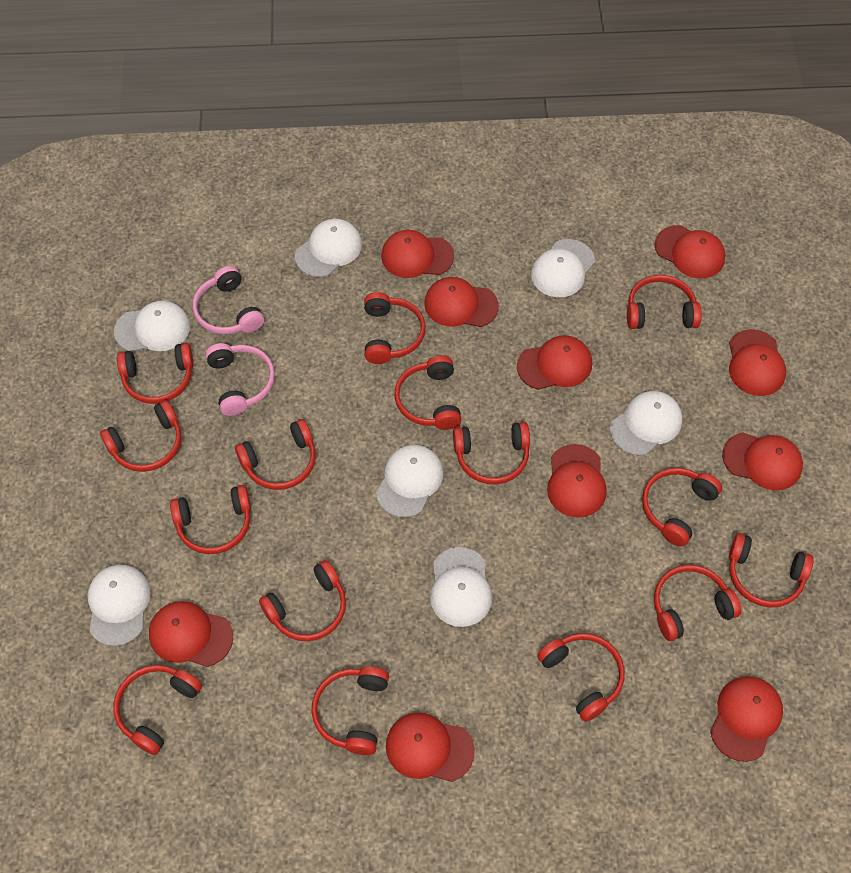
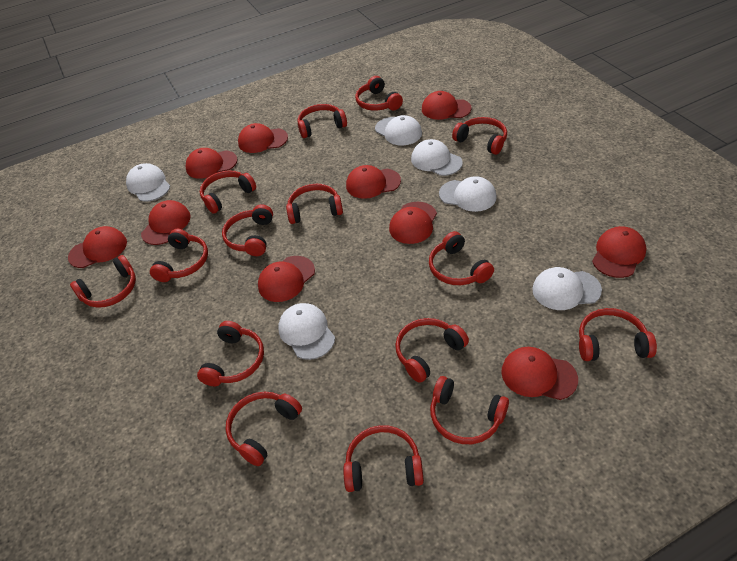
pink headphones: 2 -> 0
white cap: 7 -> 6

